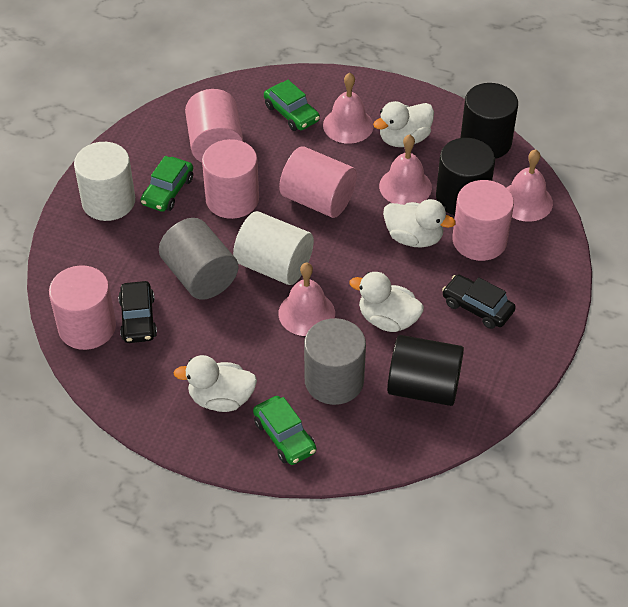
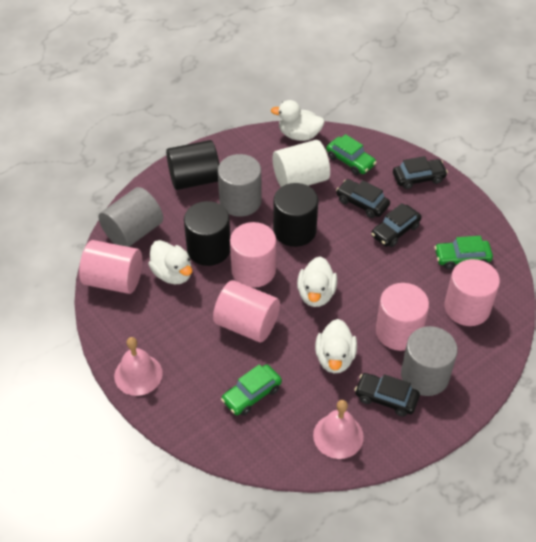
black car: 2 -> 4
grey cylinder: 2 -> 3
pink bell: 4 -> 2
white cylinder: 2 -> 1

